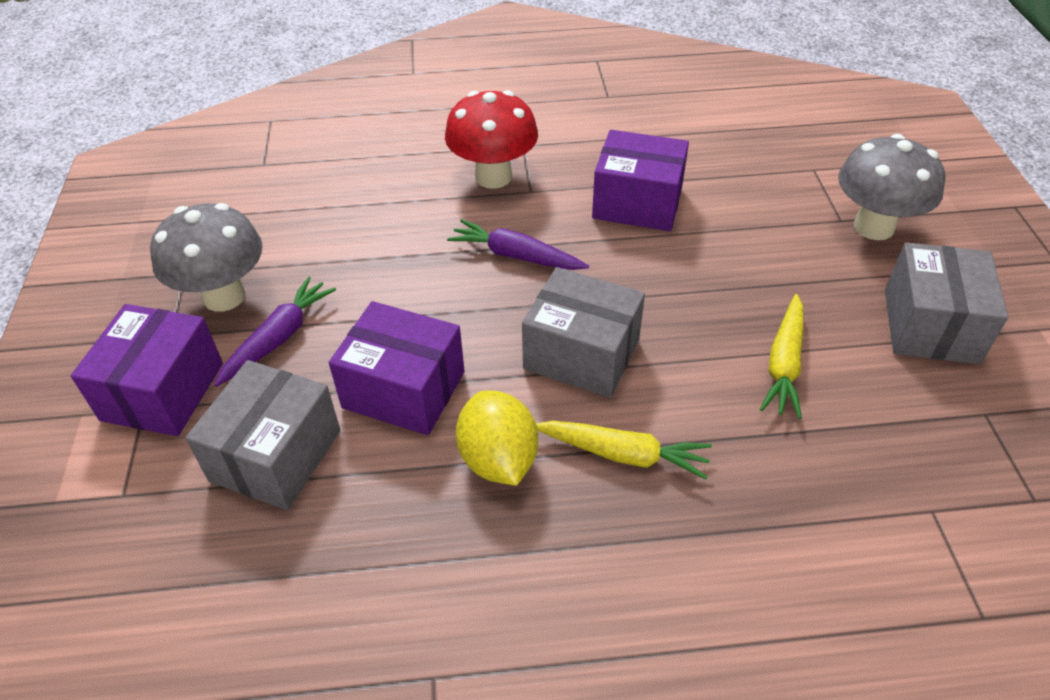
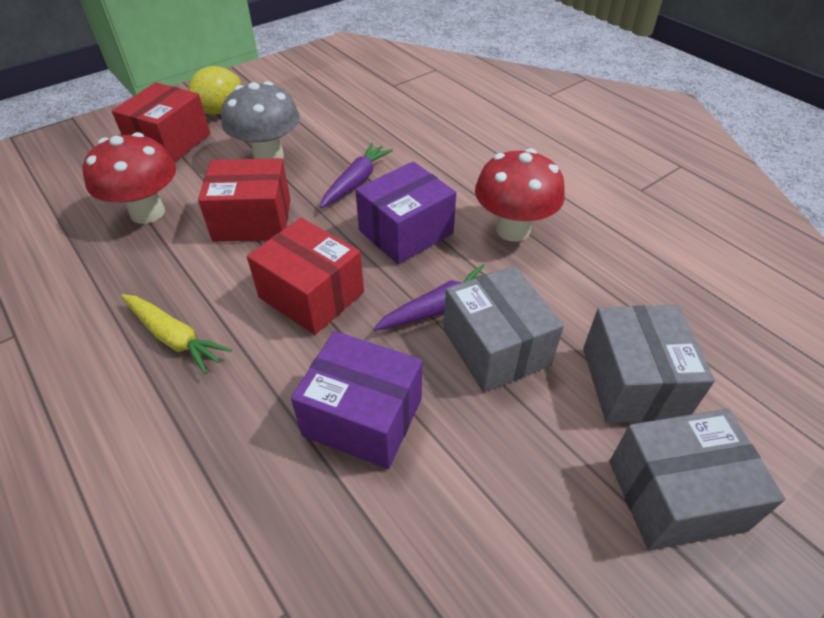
grey mushroom: 2 -> 1
purple box: 3 -> 2
red box: 0 -> 3
red mushroom: 1 -> 2
yellow carrot: 2 -> 1

